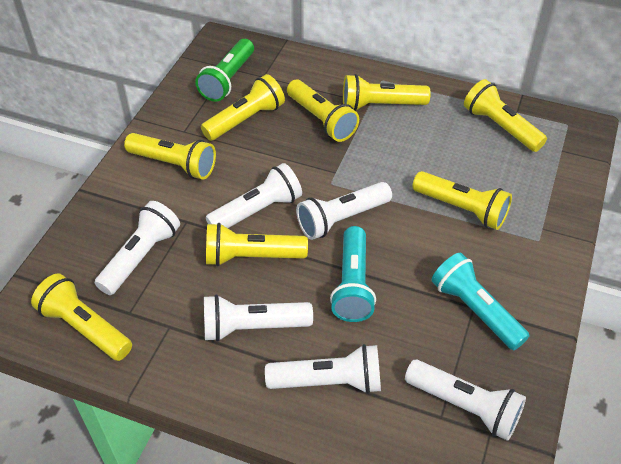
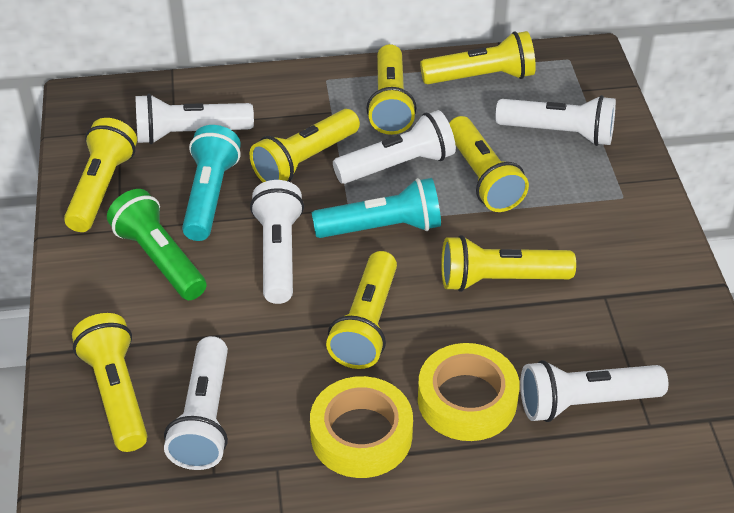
yellow tape: 0 -> 2

